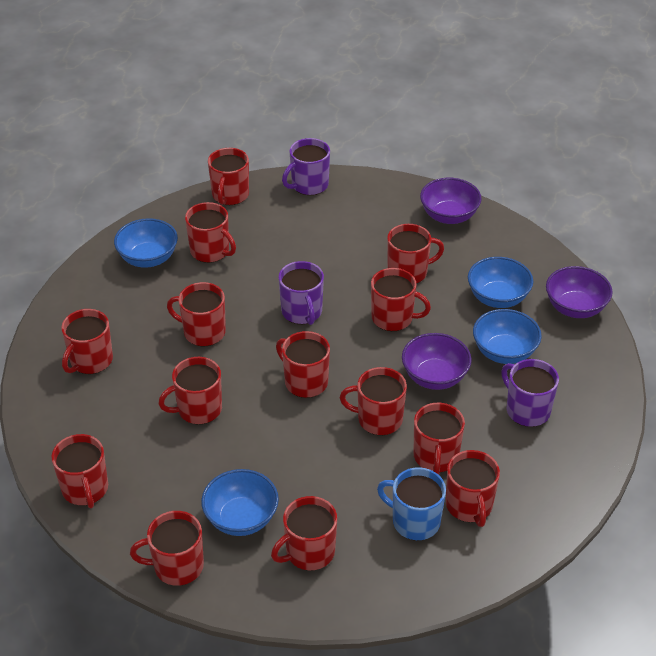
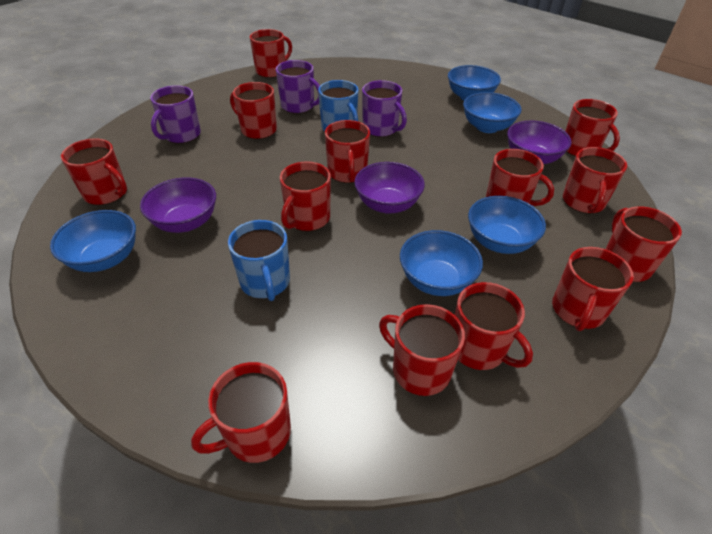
blue bowl: 4 -> 5
blue mug: 1 -> 2
red mug: 14 -> 13

